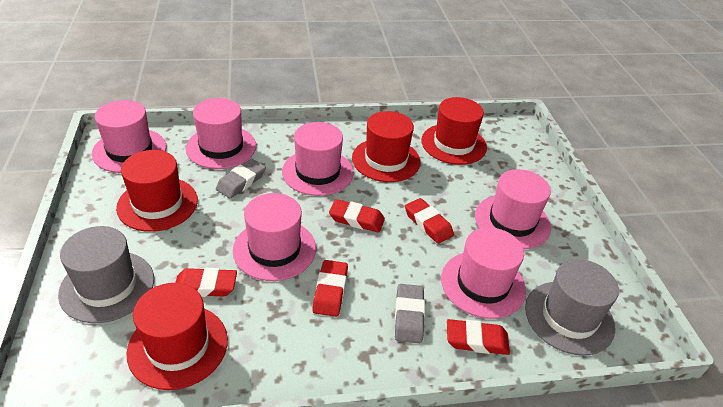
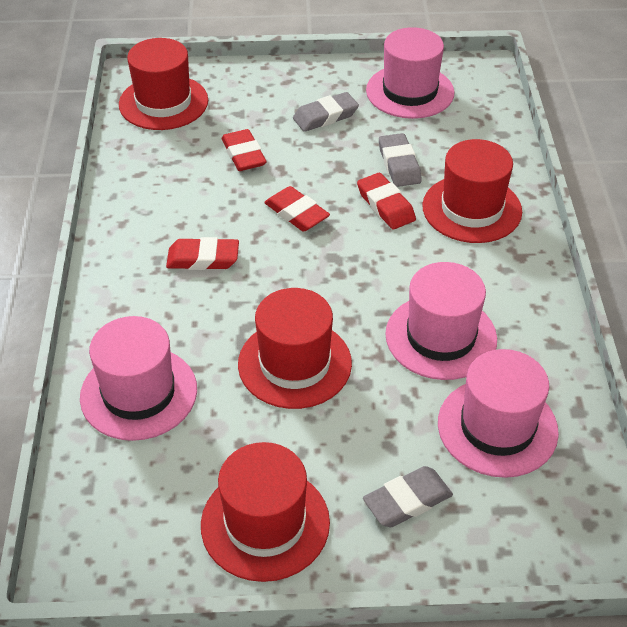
grey eraser: 2 -> 3
grey hat: 2 -> 0
pink hat: 6 -> 4
red eraser: 5 -> 4

